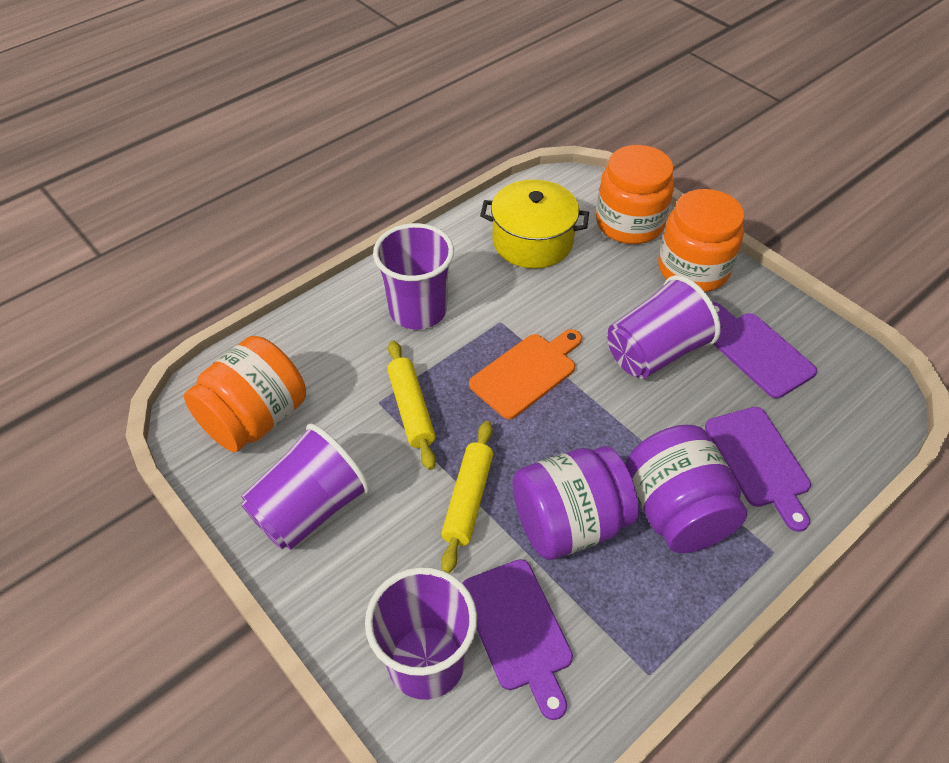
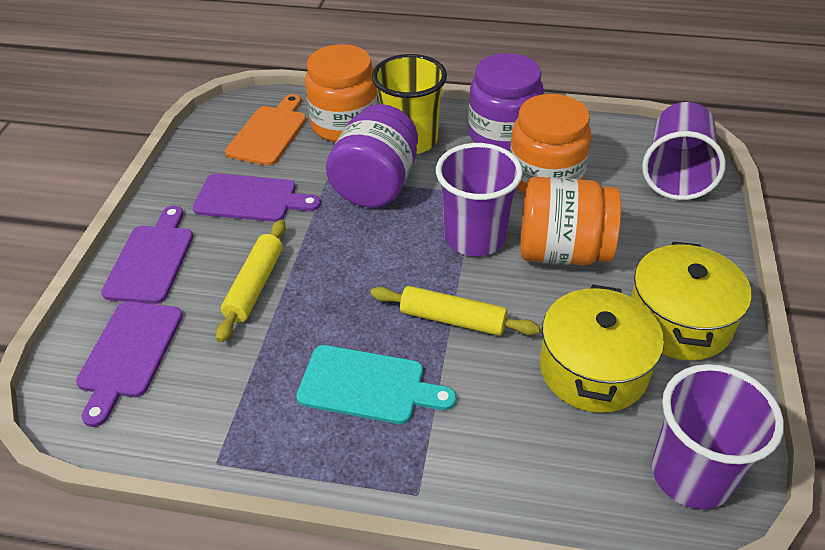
purple cup: 4 -> 3
turquoise cutting board: 0 -> 1
yellow cup: 0 -> 1
yellow pot: 1 -> 2

